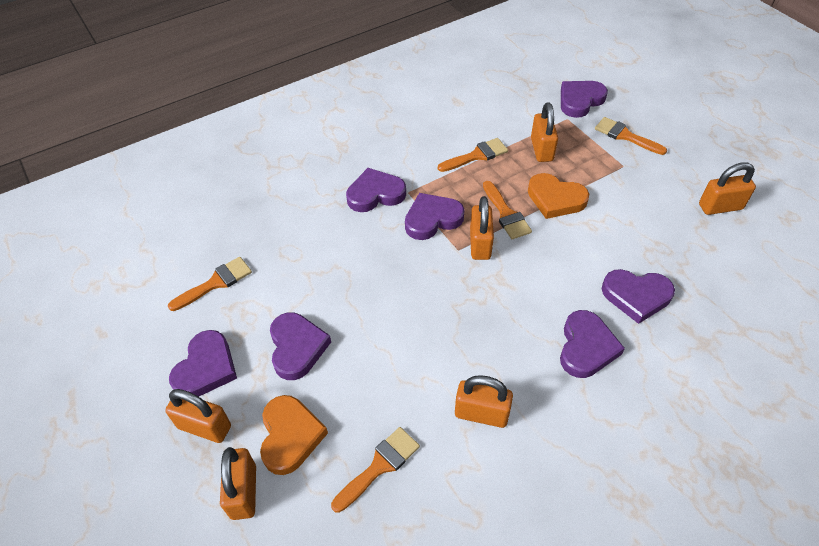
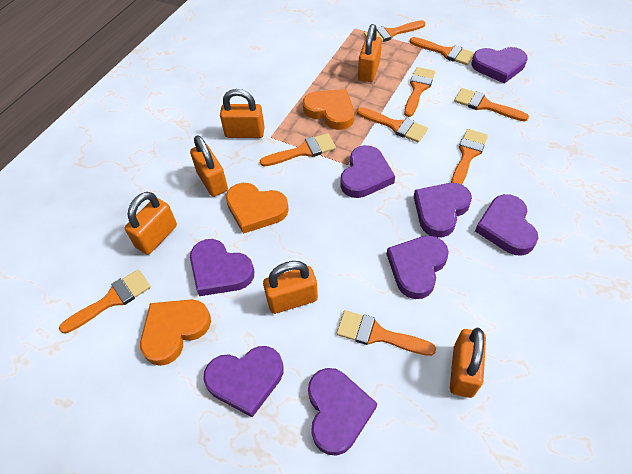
orange brush: 5 -> 9
orange heart: 2 -> 3
purple heart: 7 -> 8

